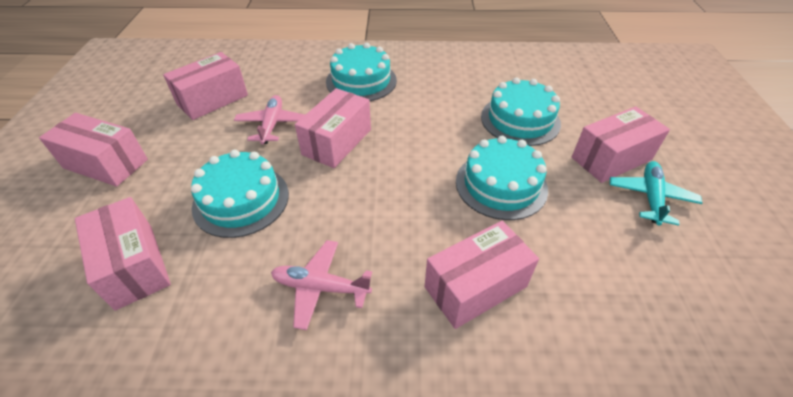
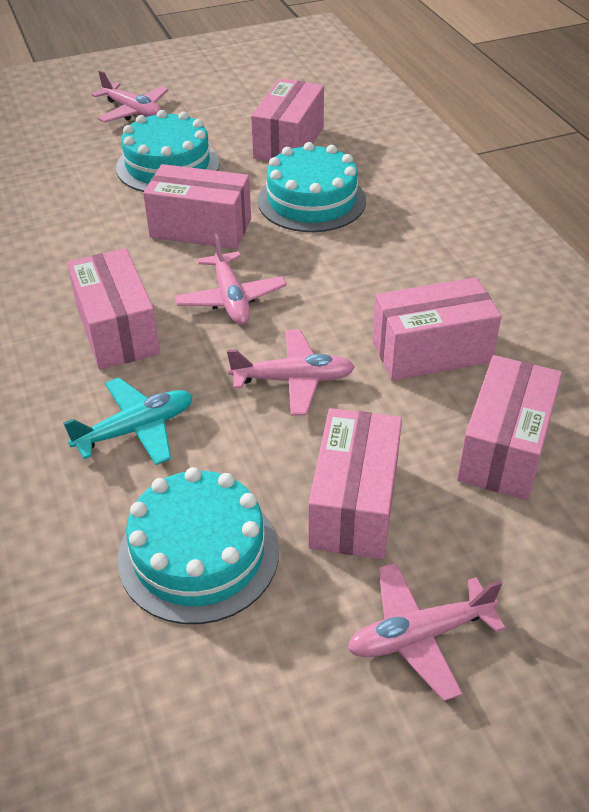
pink plane: 2 -> 4
turquoise cake: 4 -> 3

